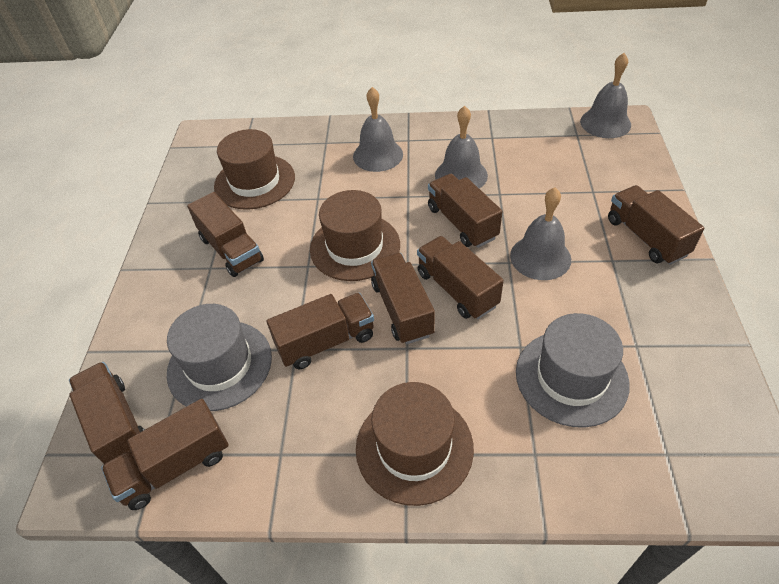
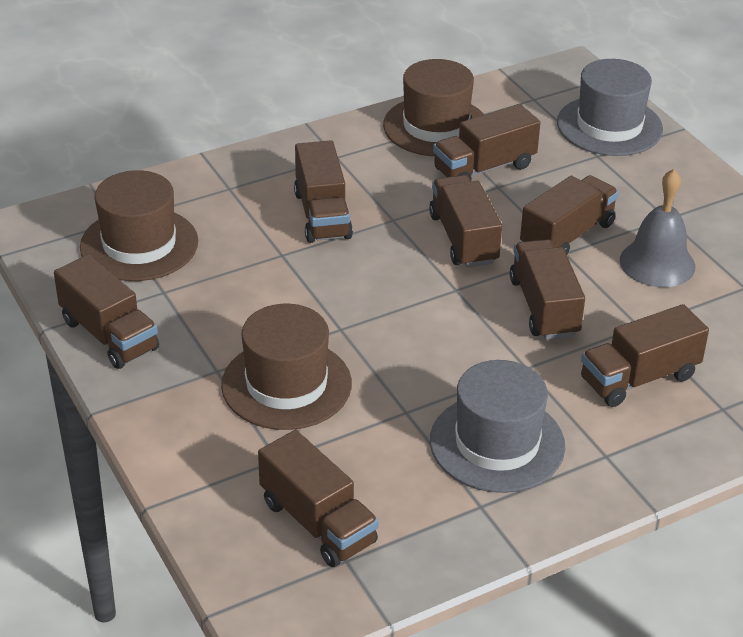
grey bell: 4 -> 1

